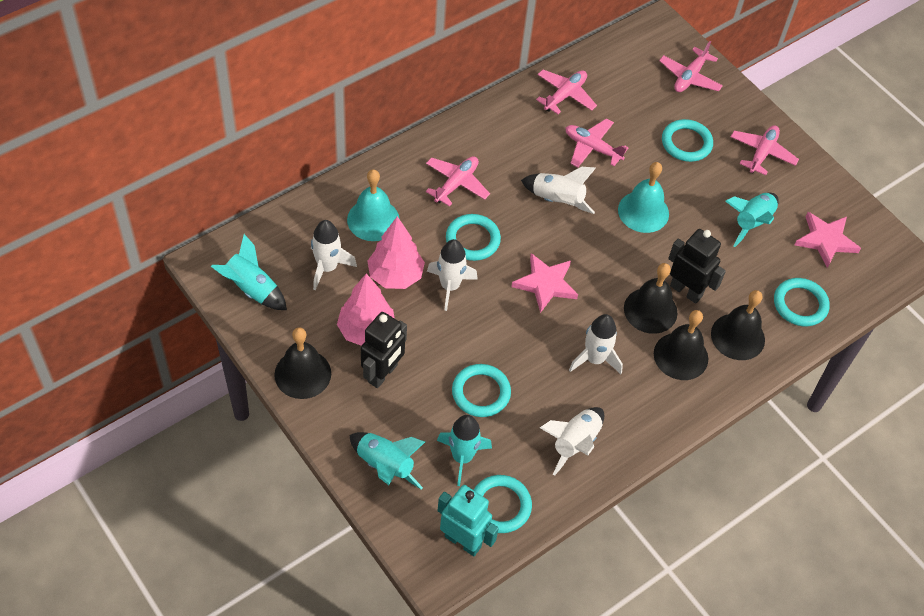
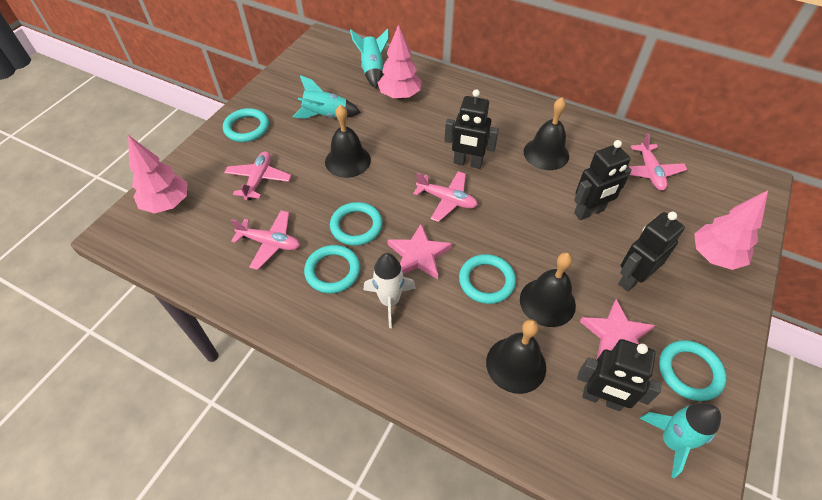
black robot: 2 -> 4
pink plane: 5 -> 4
pink tree: 2 -> 3
turquoise bell: 2 -> 0
turquoise robot: 1 -> 0
turquoise rocket: 4 -> 3
white rocket: 5 -> 1

